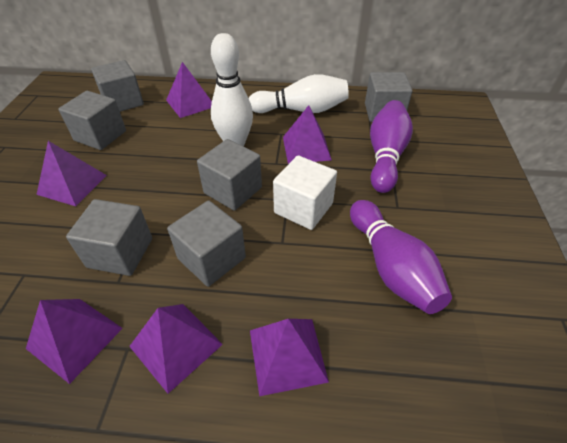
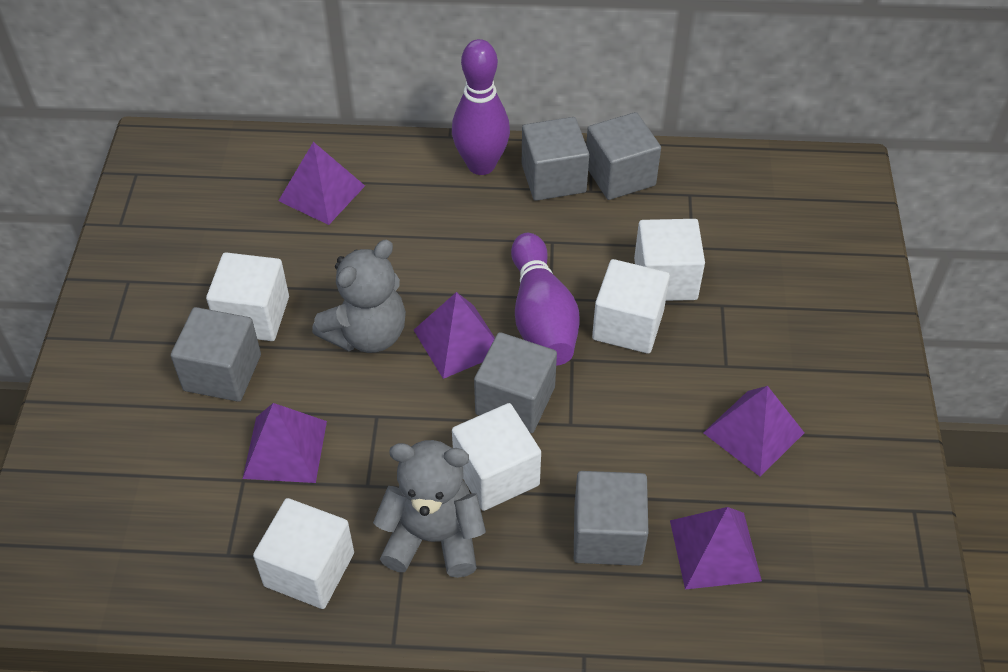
grey cube: 6 -> 5
grey teddy bear: 0 -> 2
purple pyramid: 6 -> 5
white bowling pin: 2 -> 0
white cube: 1 -> 5

